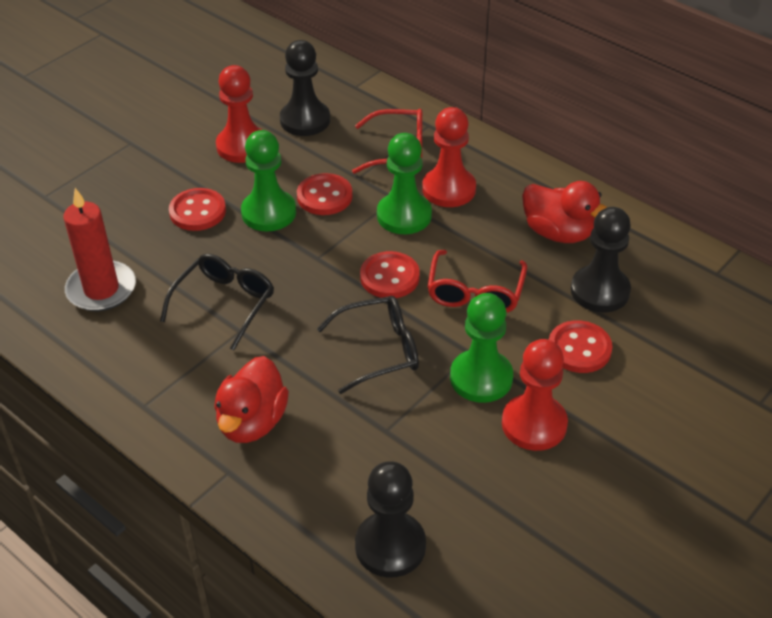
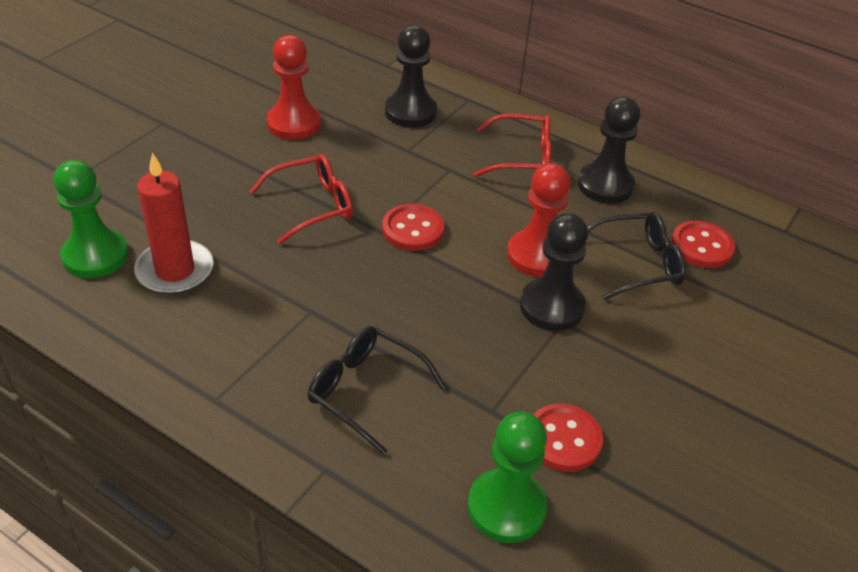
green pawn: 3 -> 2
red button: 4 -> 3
red duck: 2 -> 0
red pawn: 3 -> 2

